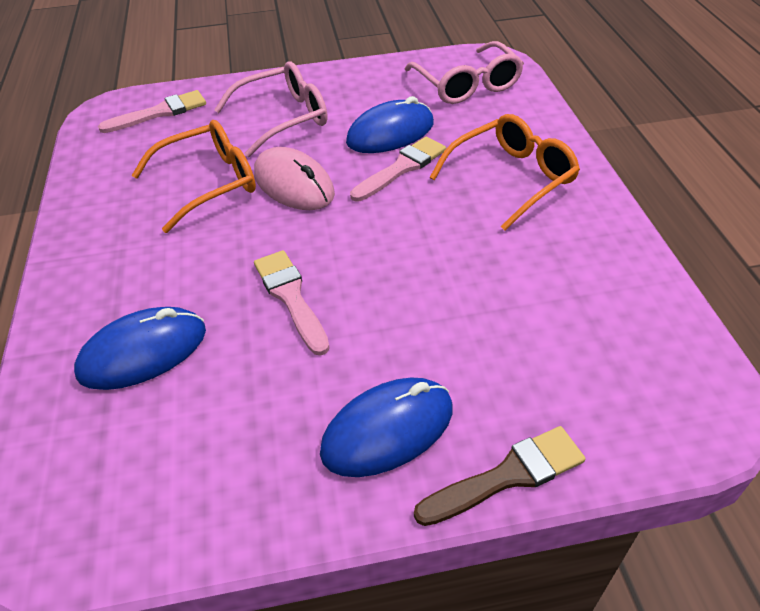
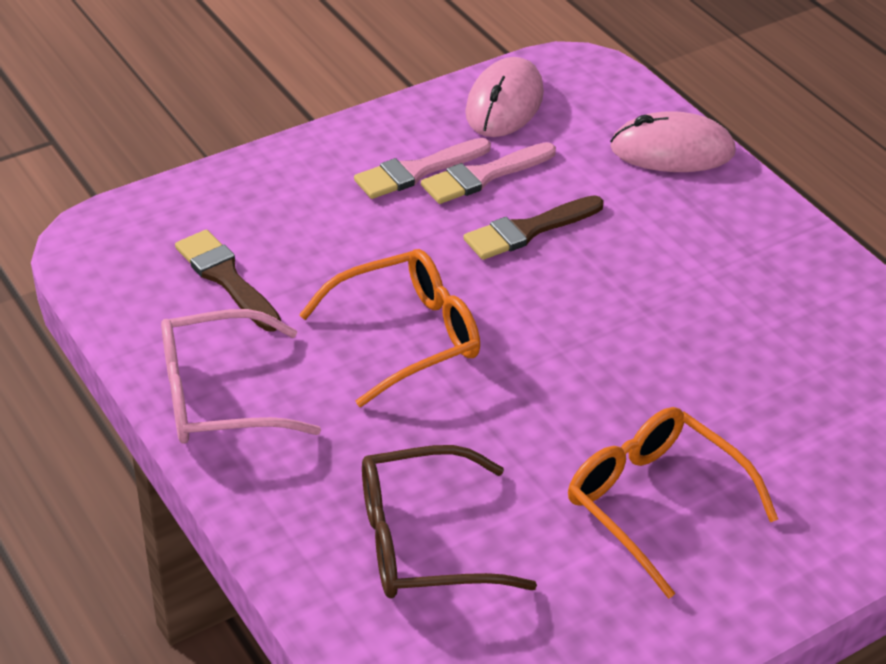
blue mouse: 3 -> 0
brown brush: 1 -> 2
brown glasses: 0 -> 1
pink brush: 3 -> 2
pink glasses: 2 -> 1
pink mouse: 1 -> 2

